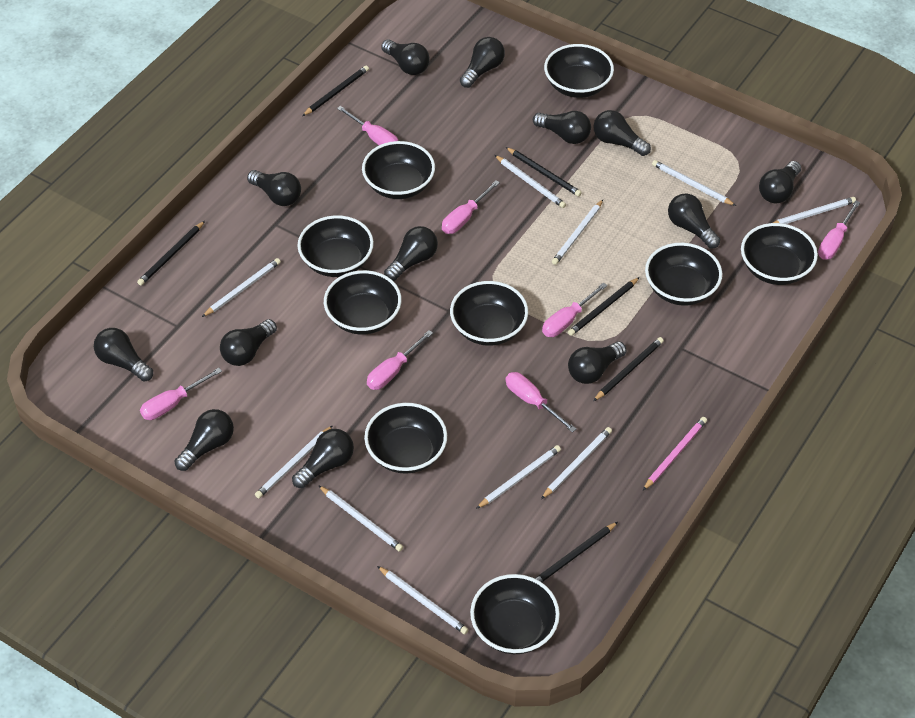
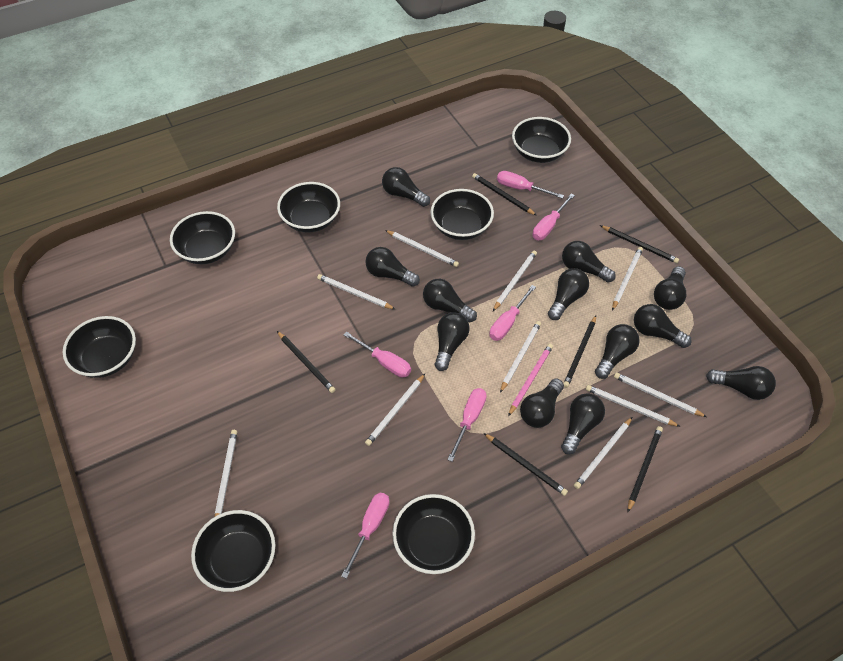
black bowl: 9 -> 7
black light bulb: 13 -> 12
pink screwdriver: 7 -> 6

